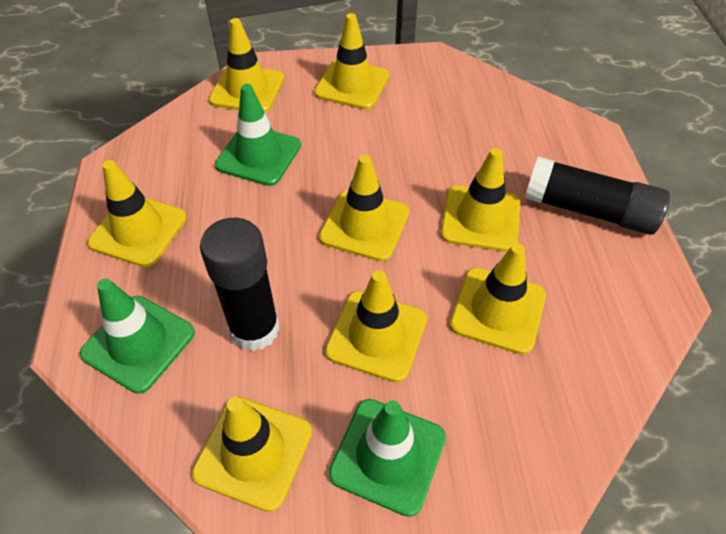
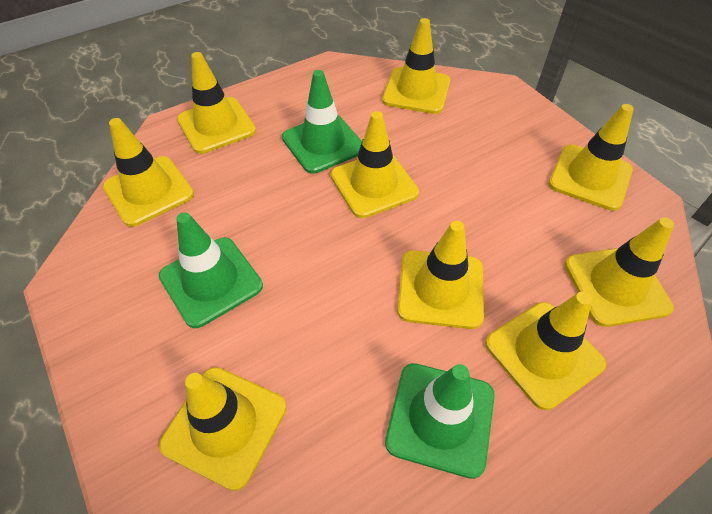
black glue stick: 2 -> 0
yellow traffic cone: 8 -> 9

